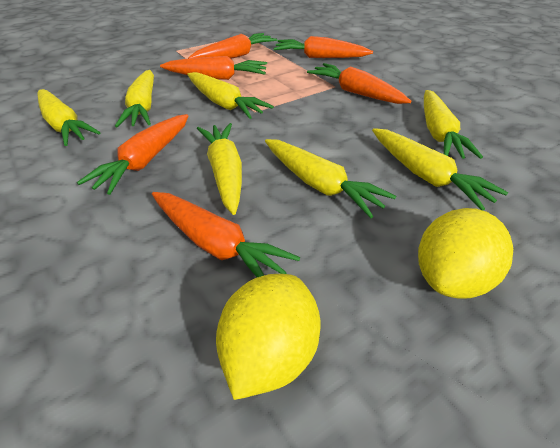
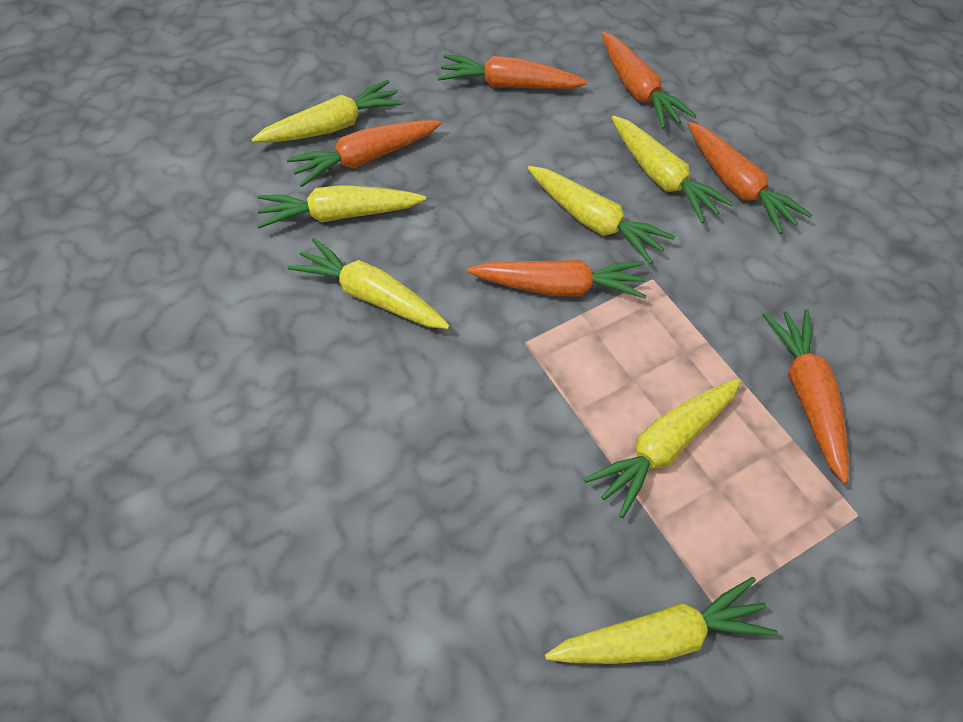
yellow lemon: 2 -> 0

